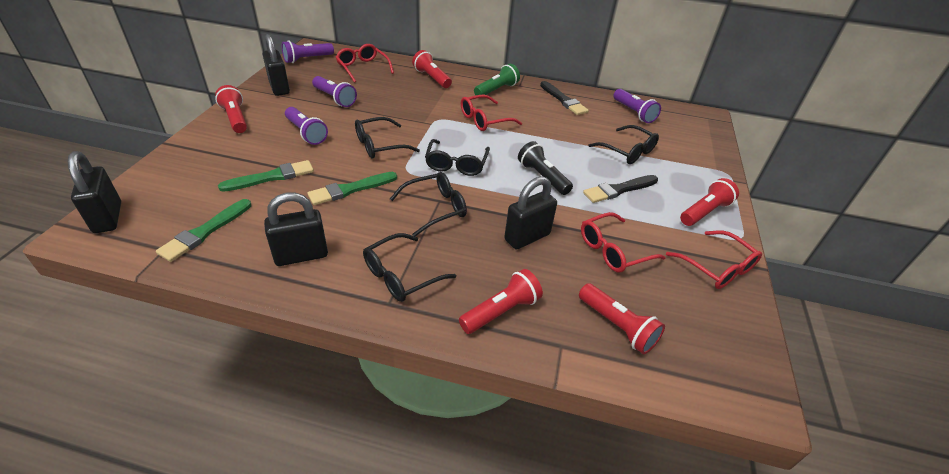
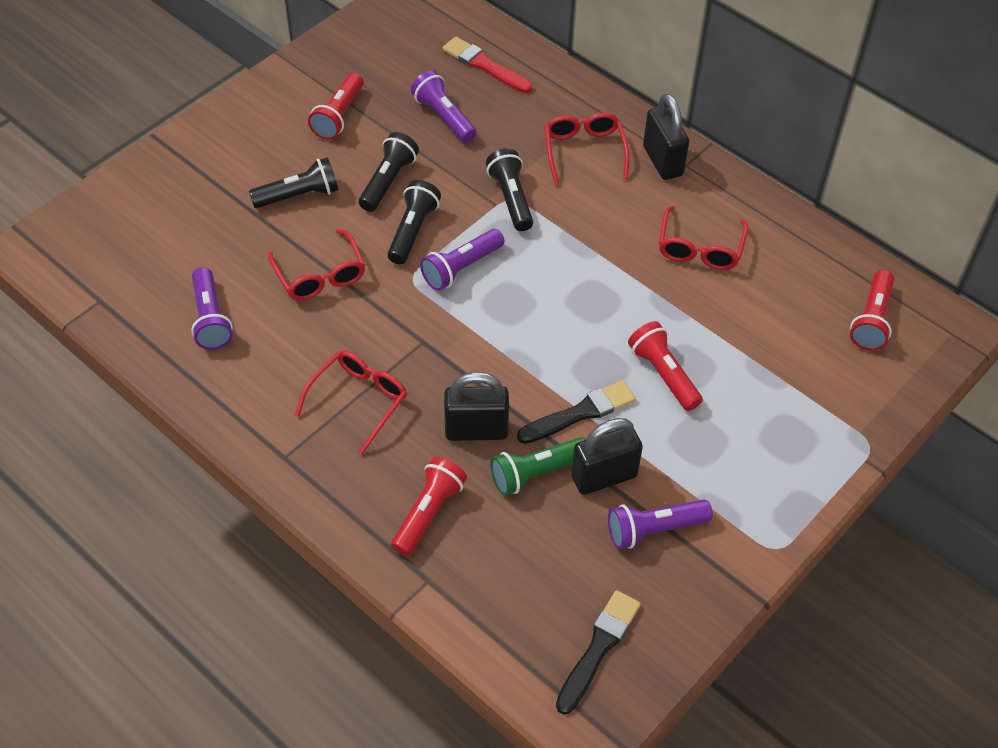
black flashlight: 1 -> 4
black glasses: 5 -> 0
black padlock: 4 -> 3
green brush: 3 -> 0
red brush: 0 -> 1
red flashlight: 5 -> 4

